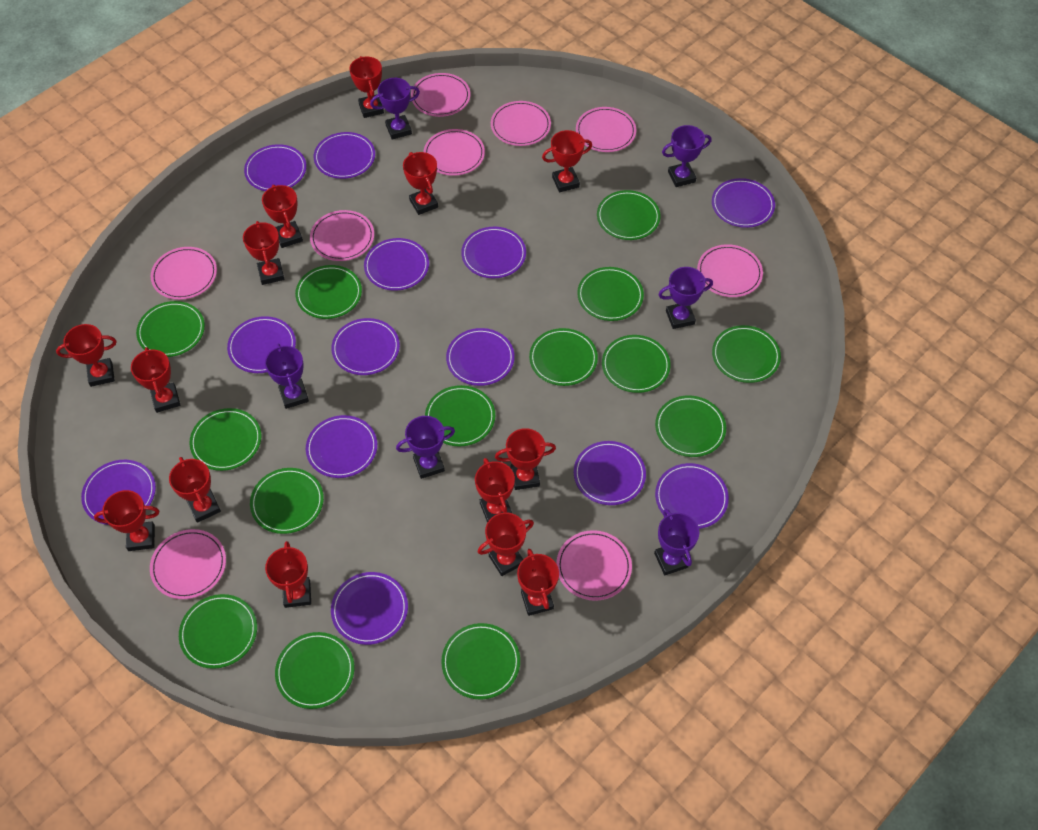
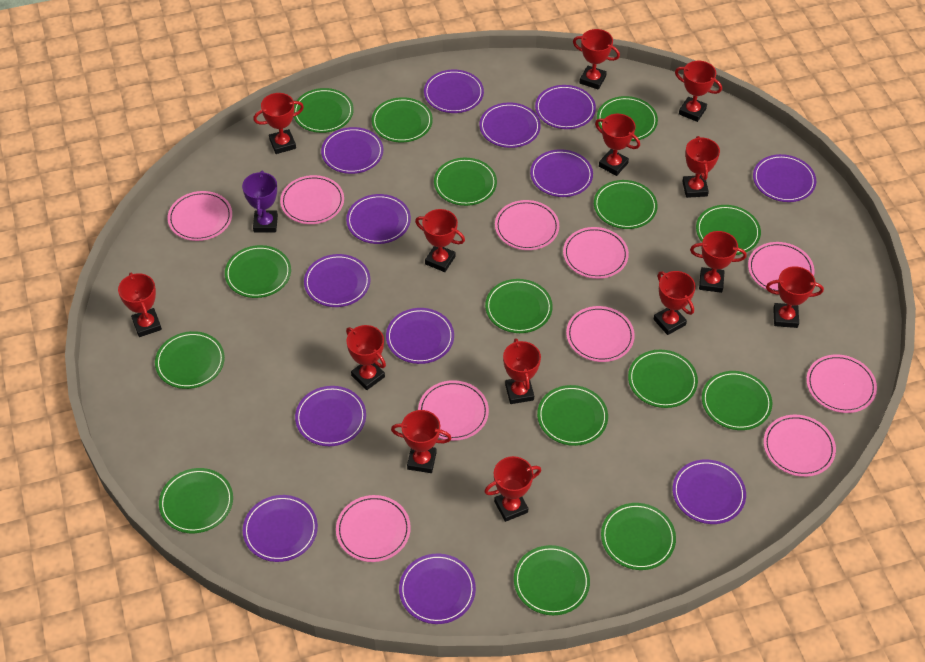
green plate: 14 -> 15
pink plate: 9 -> 10
purple trophy: 6 -> 1

